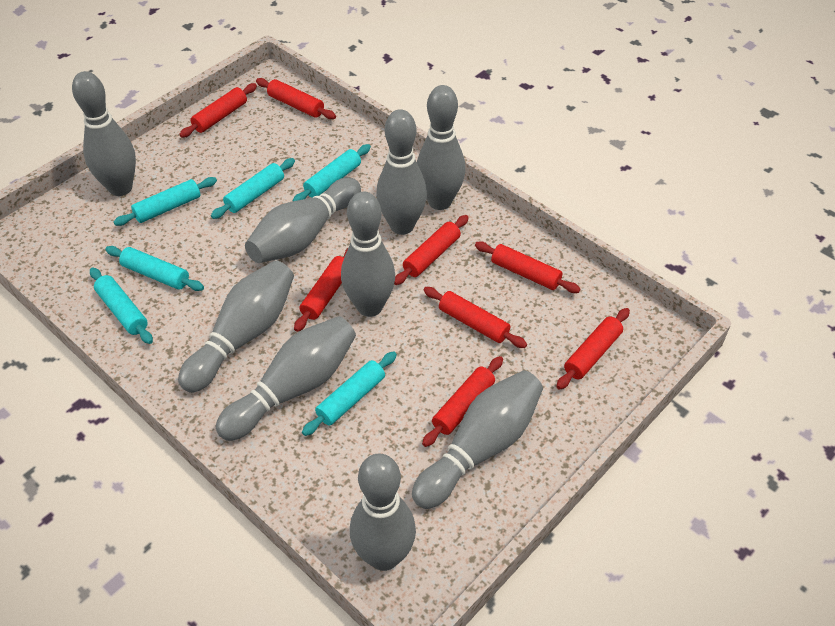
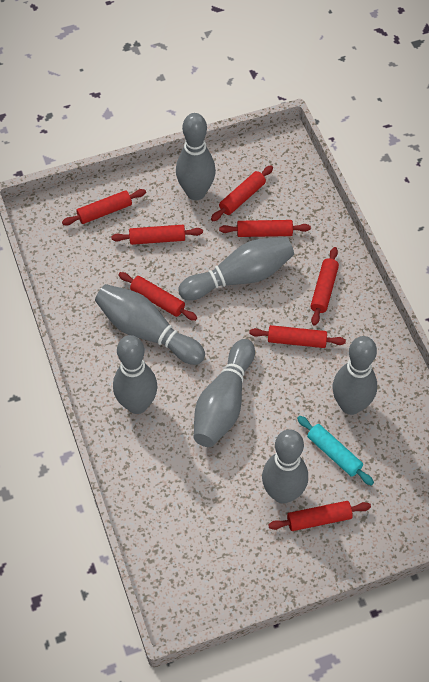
grey bowling pin: 9 -> 7
turquoise rolling pin: 6 -> 1

